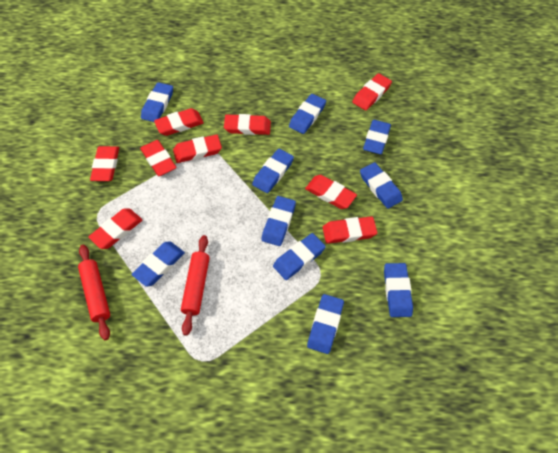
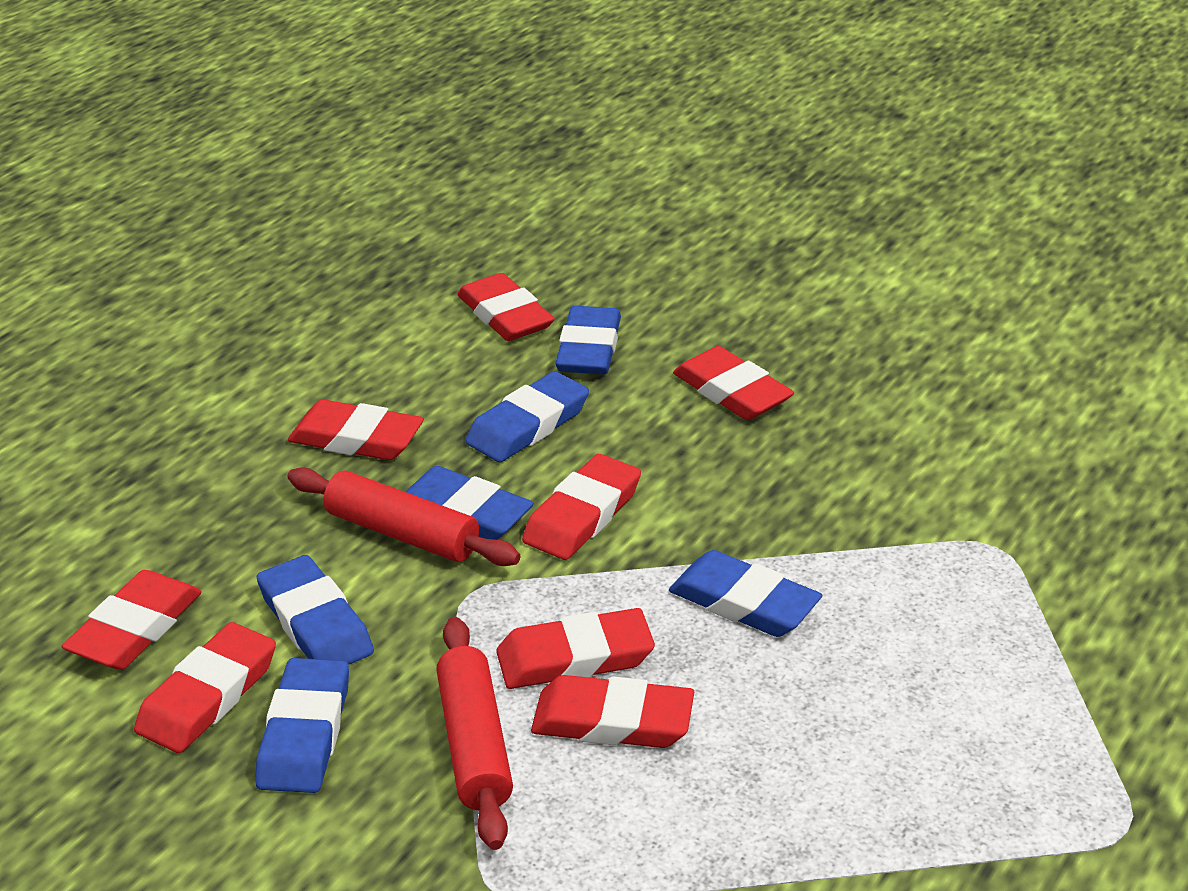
blue eraser: 10 -> 6
red eraser: 9 -> 8

